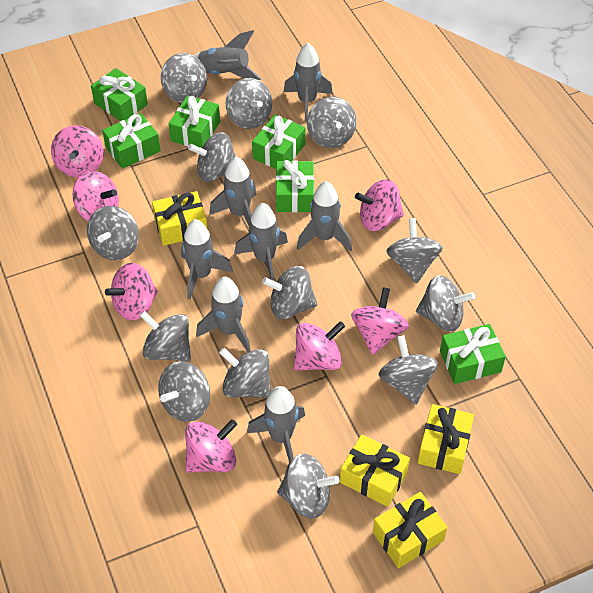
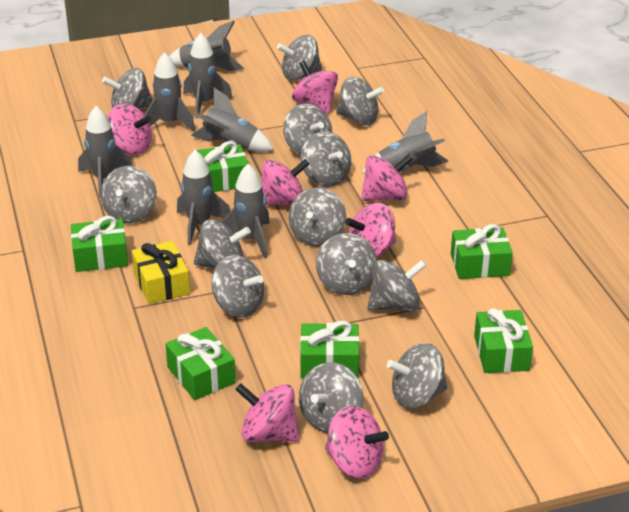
yellow gift: 4 -> 1

